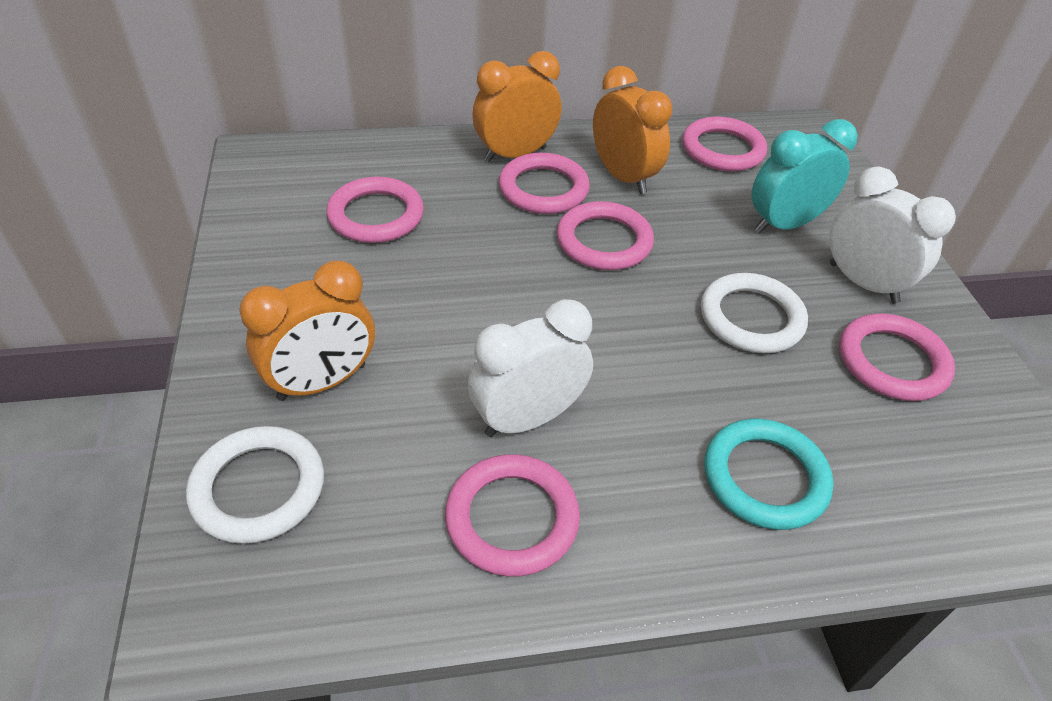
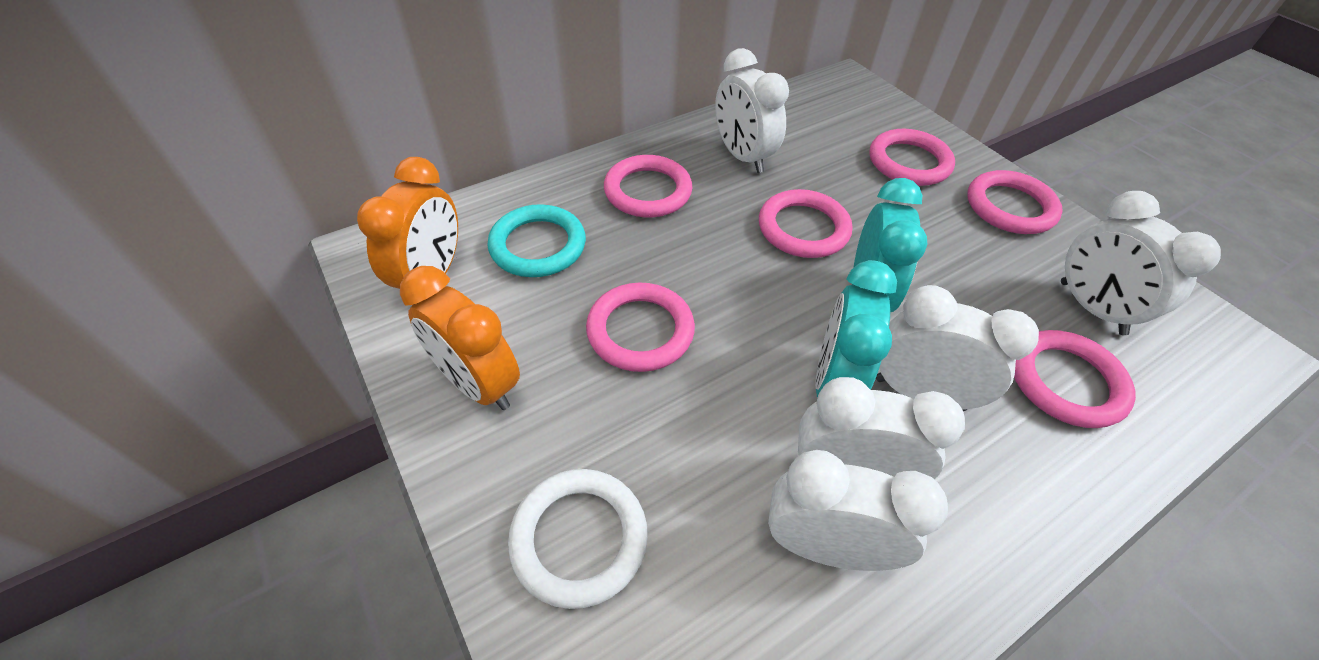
orange clock: 3 -> 2
turquoise clock: 1 -> 2
white clock: 2 -> 5
white ring: 2 -> 1

